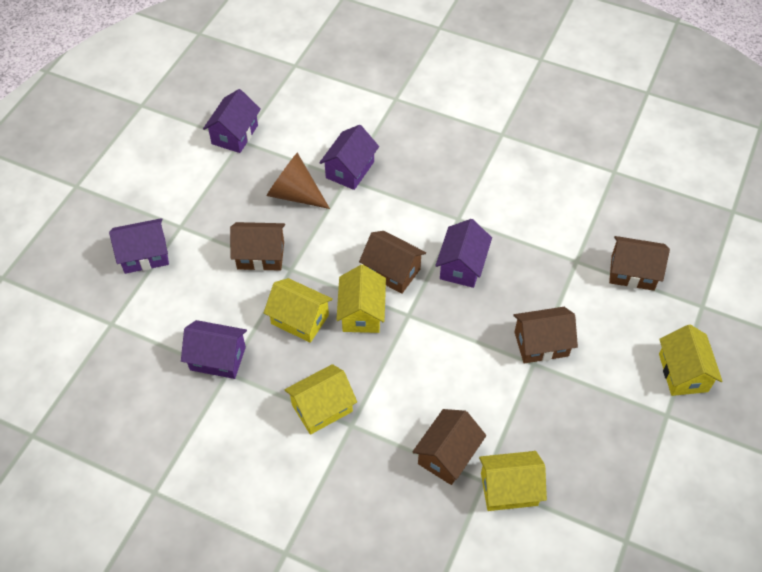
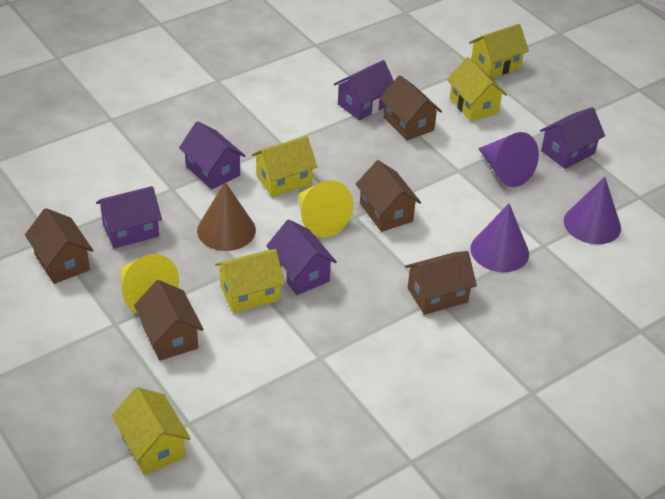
purple cone: 0 -> 3
yellow cone: 0 -> 2

